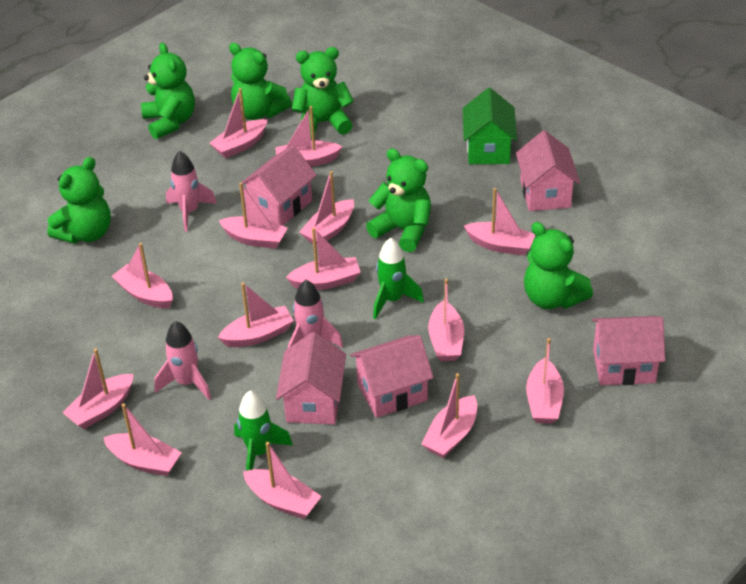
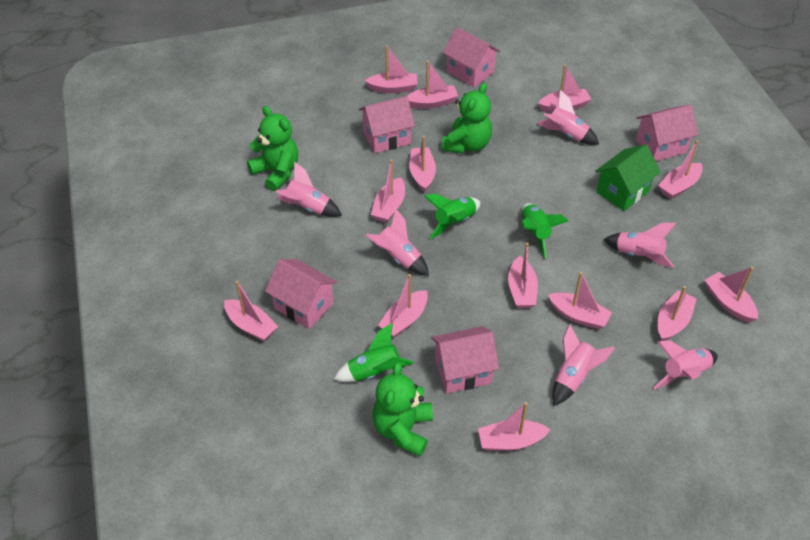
green rocket: 2 -> 3
green teddy bear: 6 -> 3
pink boat: 14 -> 13
pink rocket: 3 -> 6

